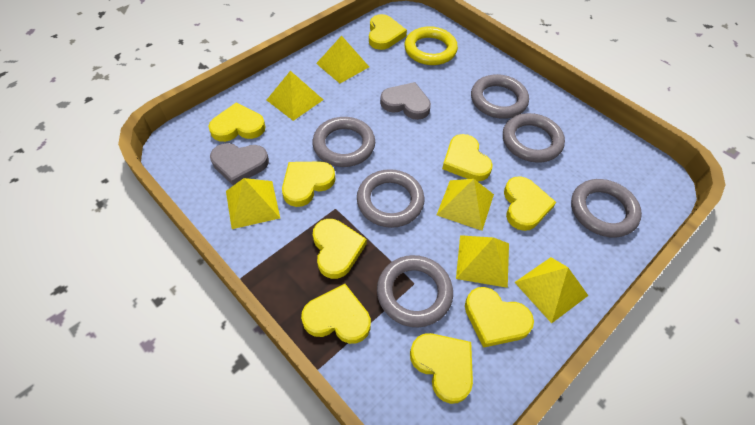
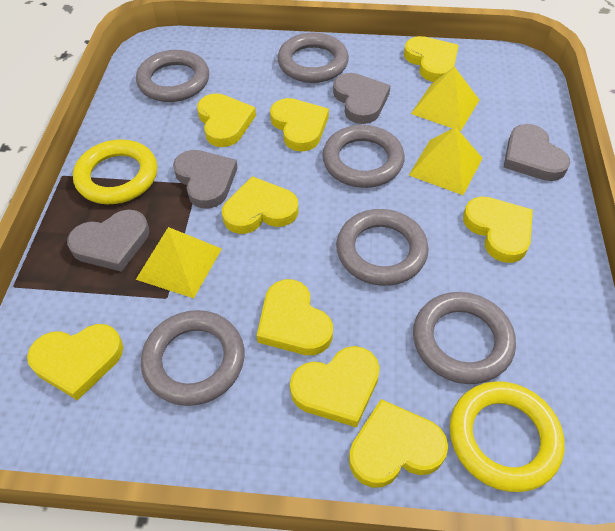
grey heart: 2 -> 4
yellow pyramid: 6 -> 3
yellow ring: 1 -> 2

